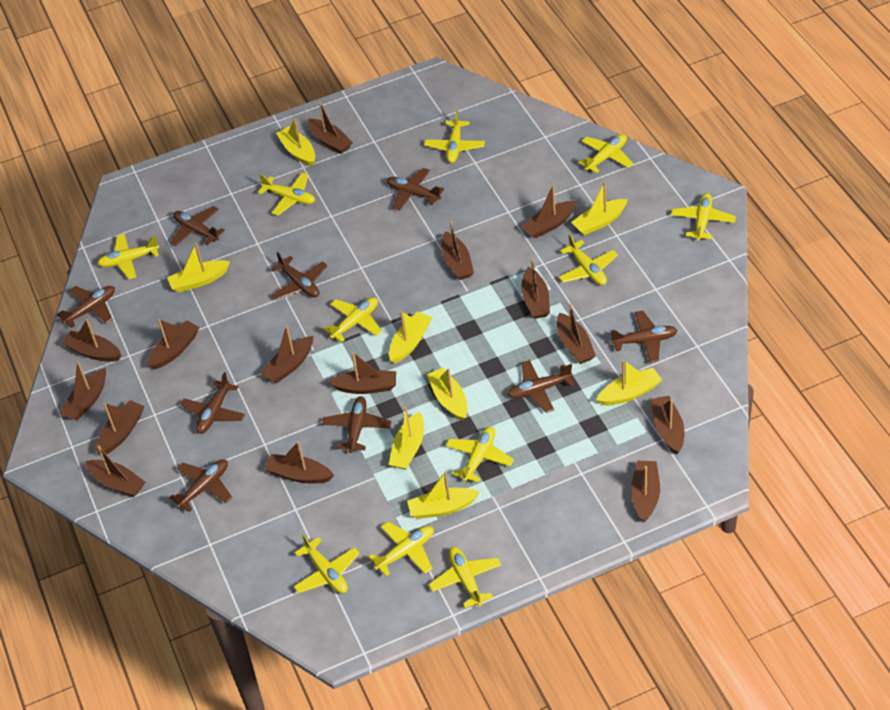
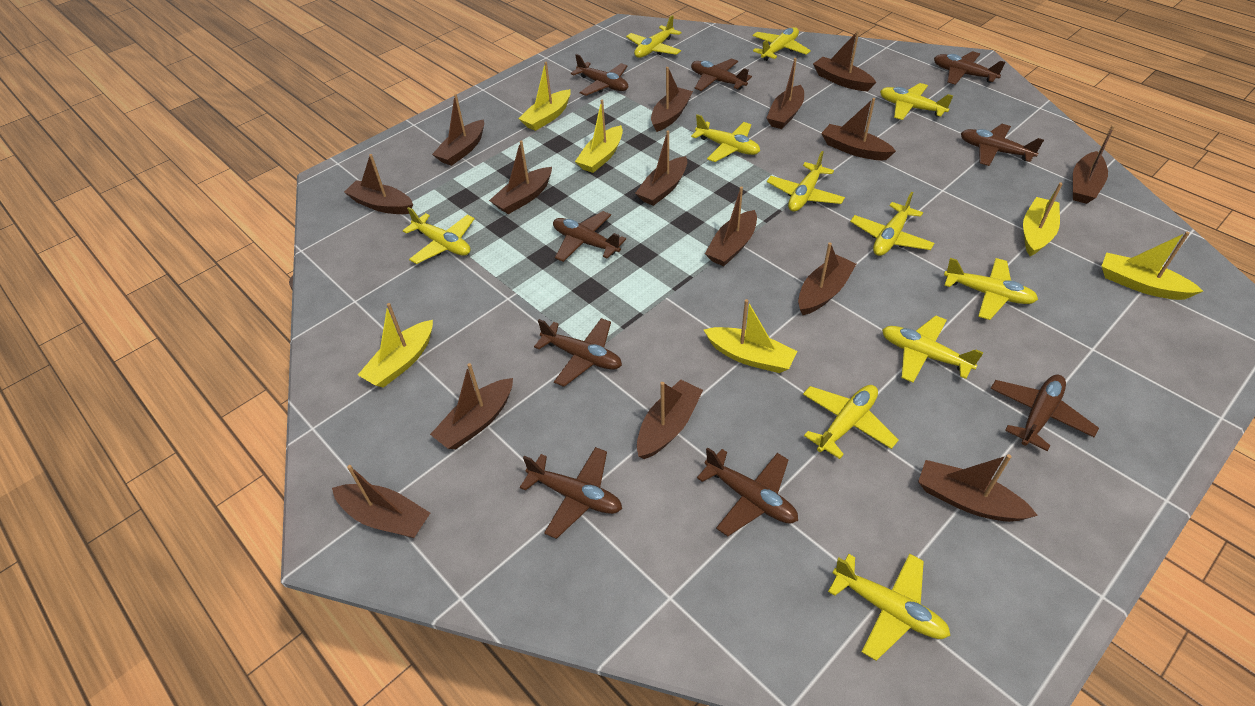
yellow boat: 8 -> 6

